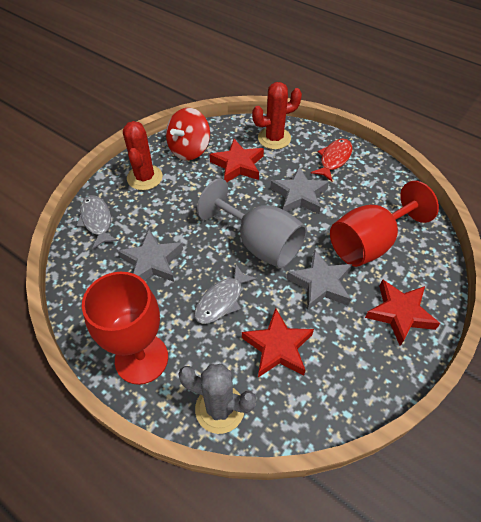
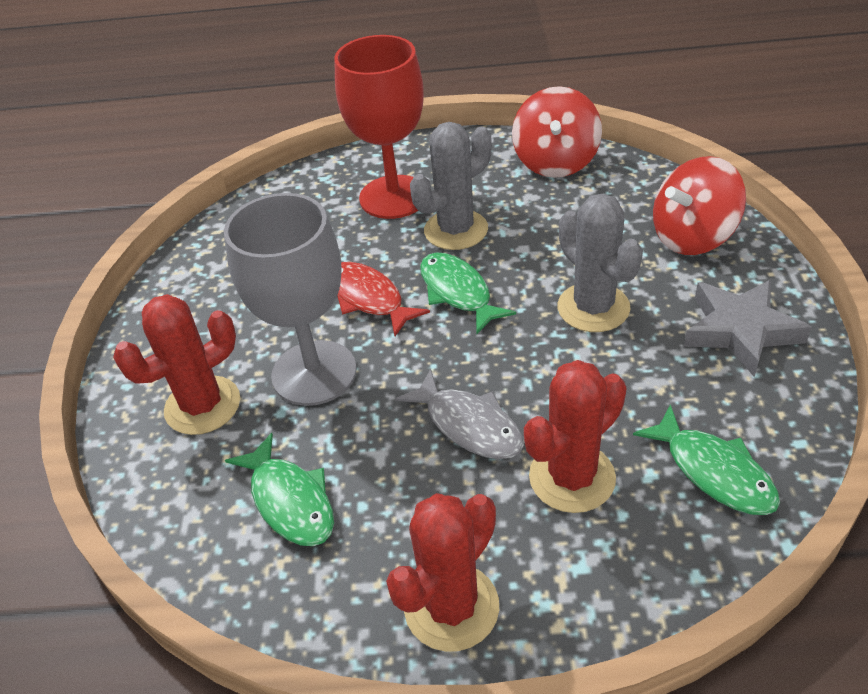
green fish: 0 -> 3
grey cactus: 1 -> 2
grey fish: 2 -> 1
grey star: 3 -> 1
red cactus: 2 -> 3
red goblet: 2 -> 1
red spinning top: 1 -> 2
red star: 3 -> 0

